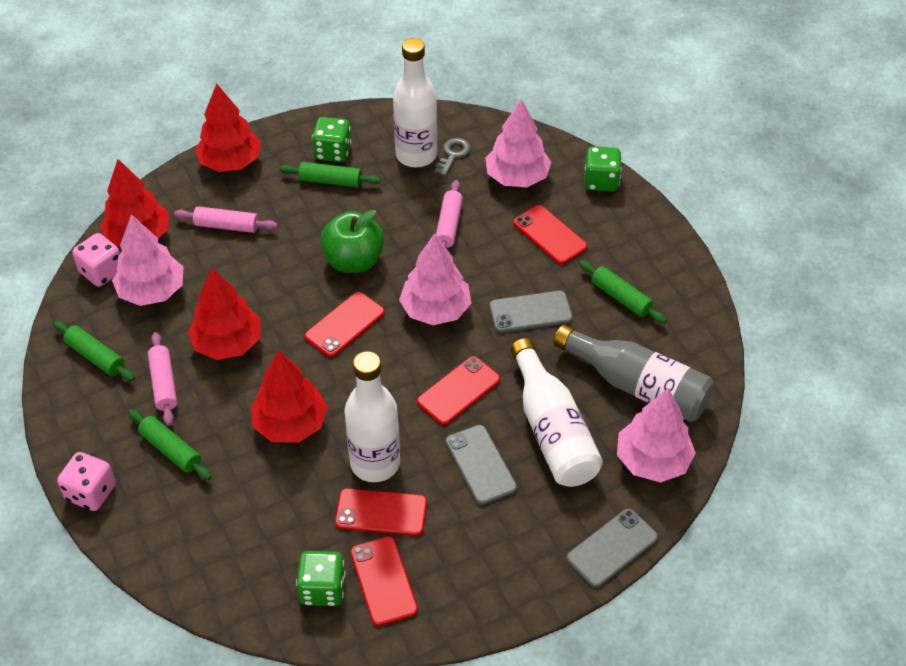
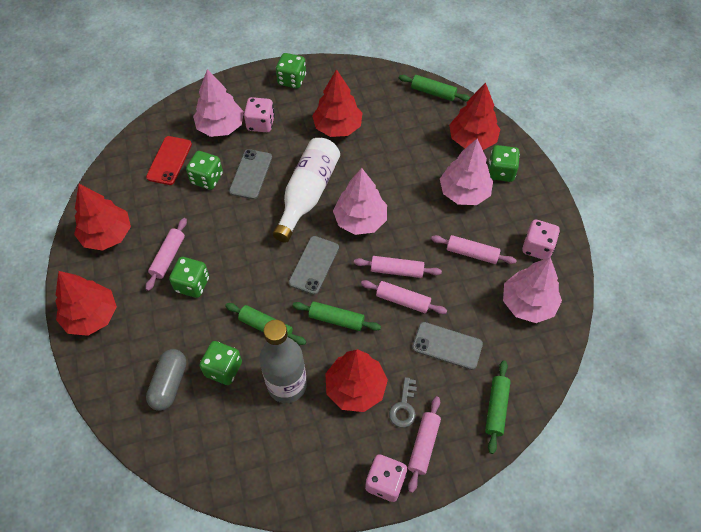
green apple: 1 -> 0
green dice: 3 -> 5
grey capsule: 0 -> 1
pink dice: 2 -> 3
pink rolling pin: 3 -> 5
red phone: 5 -> 1
red tree: 4 -> 5
white bottle: 3 -> 1

